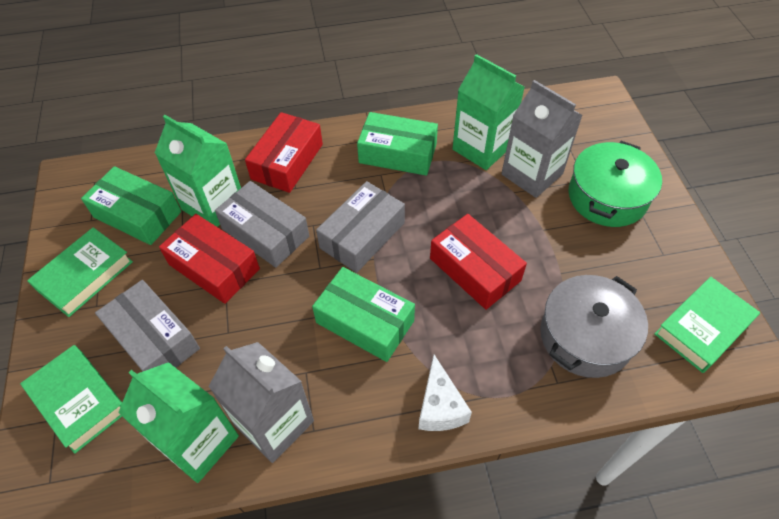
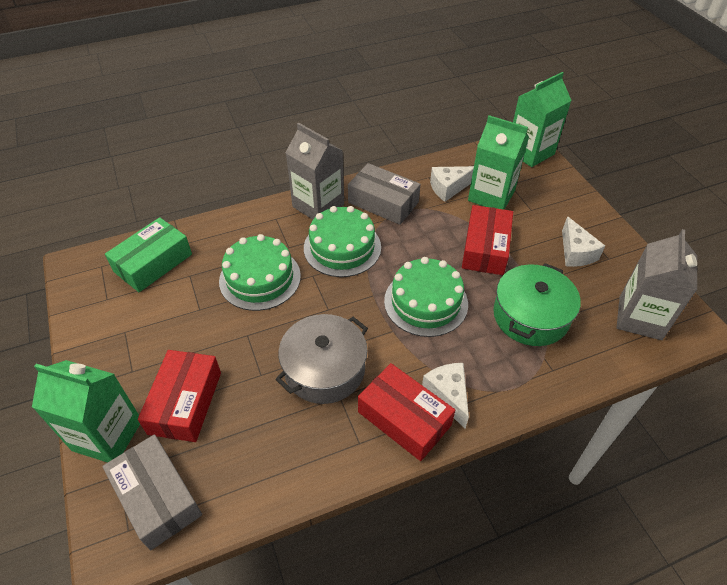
green book: 3 -> 0
green box: 3 -> 1
green cake: 0 -> 3
grey box: 3 -> 2
white cheese: 1 -> 3

